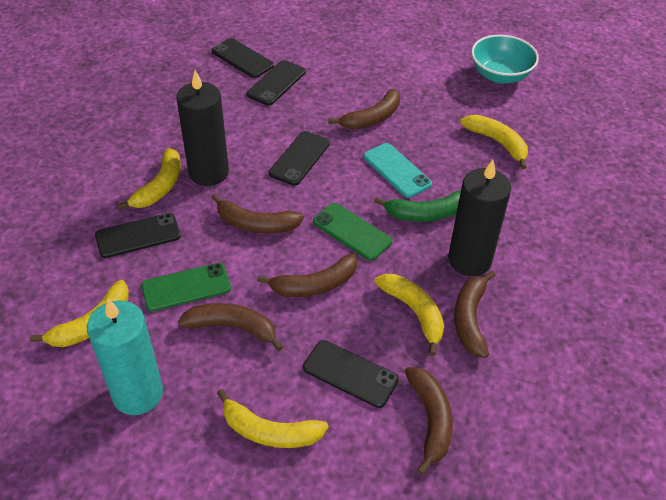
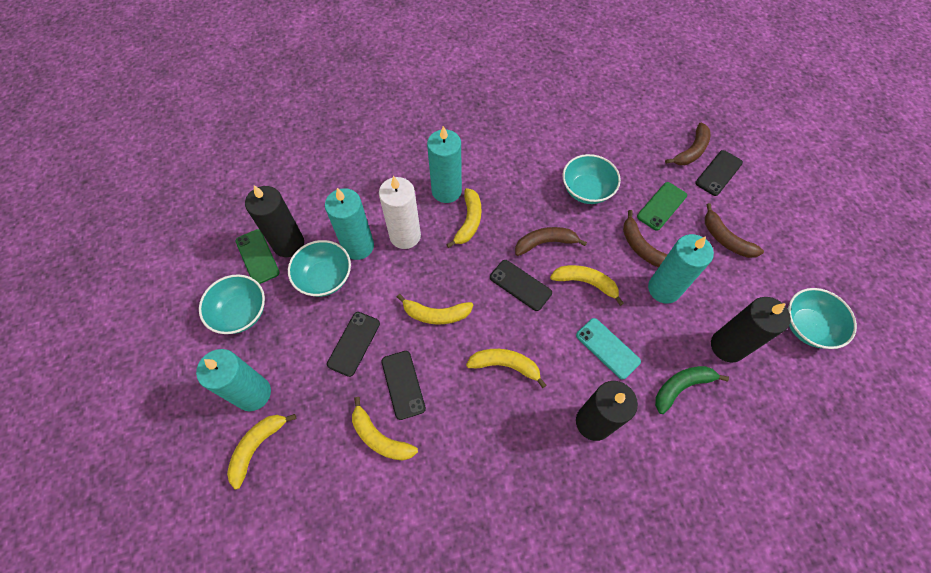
black candle: 2 -> 3
black phone: 5 -> 4
brown banana: 6 -> 4
turquoise bowl: 1 -> 4
turquoise candle: 1 -> 4
white candle: 0 -> 1
yellow banana: 5 -> 6

